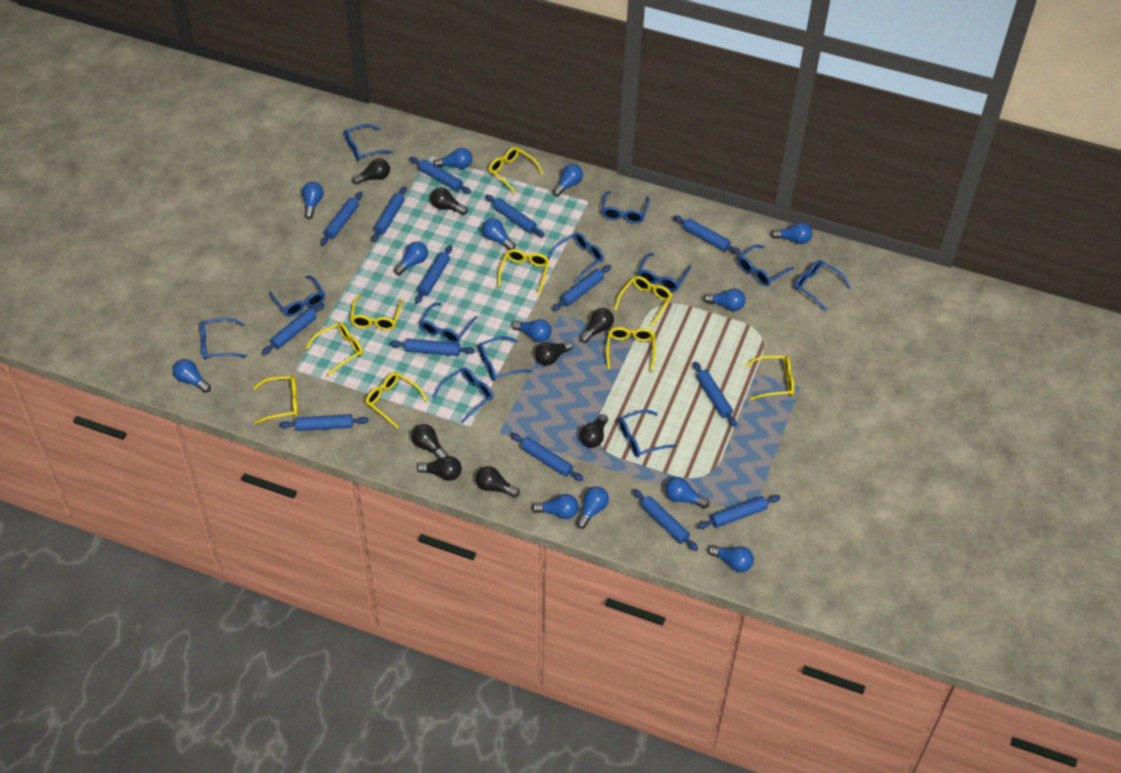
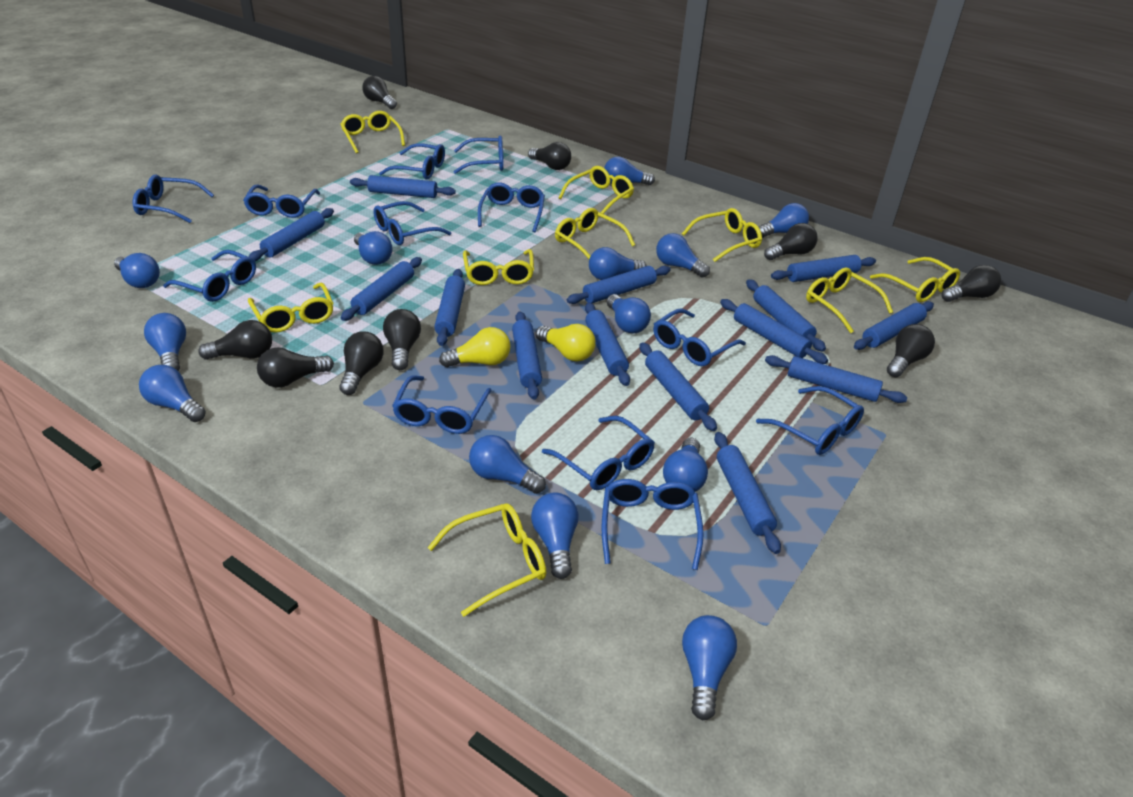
black light bulb: 8 -> 9
yellow light bulb: 0 -> 2

